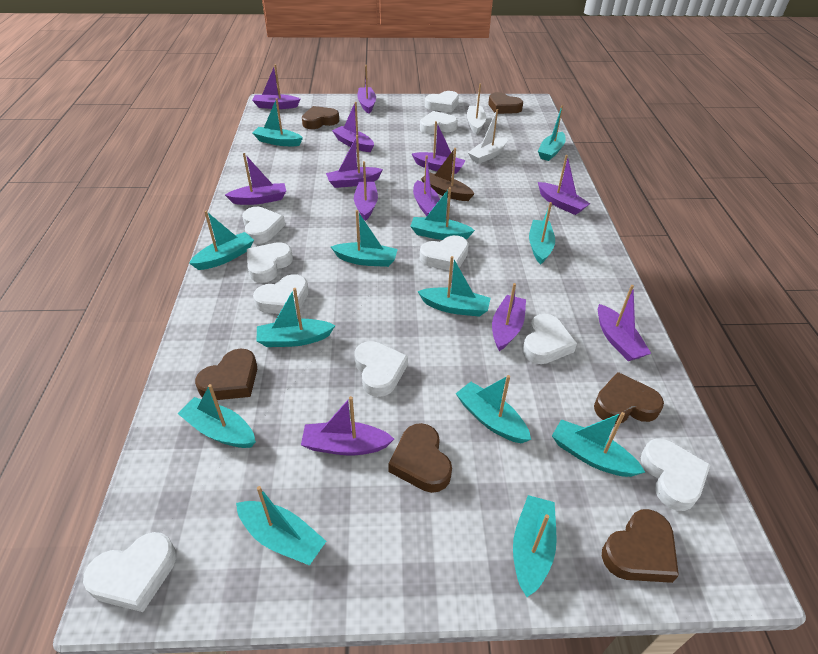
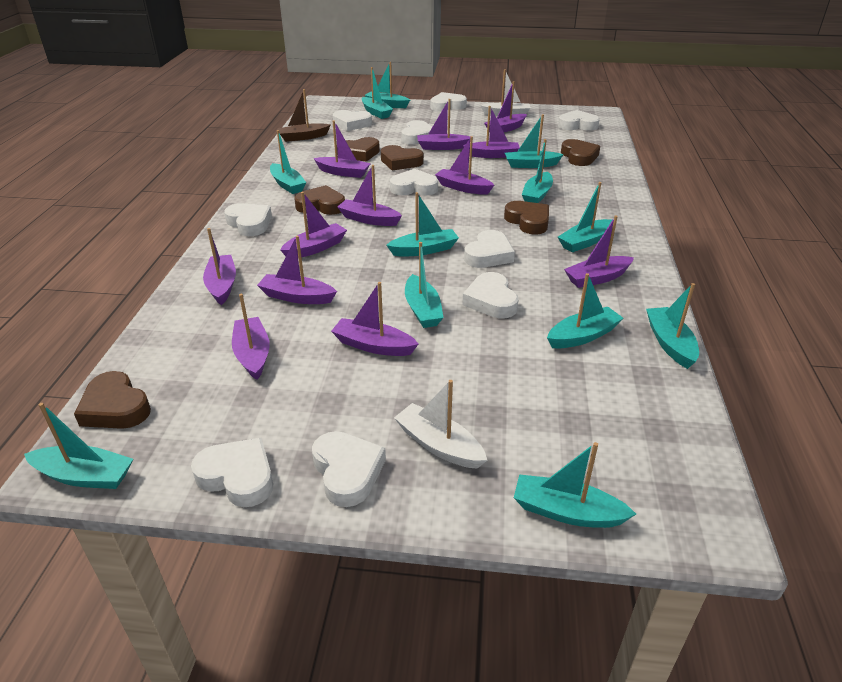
turquoise boat: 13 -> 12

